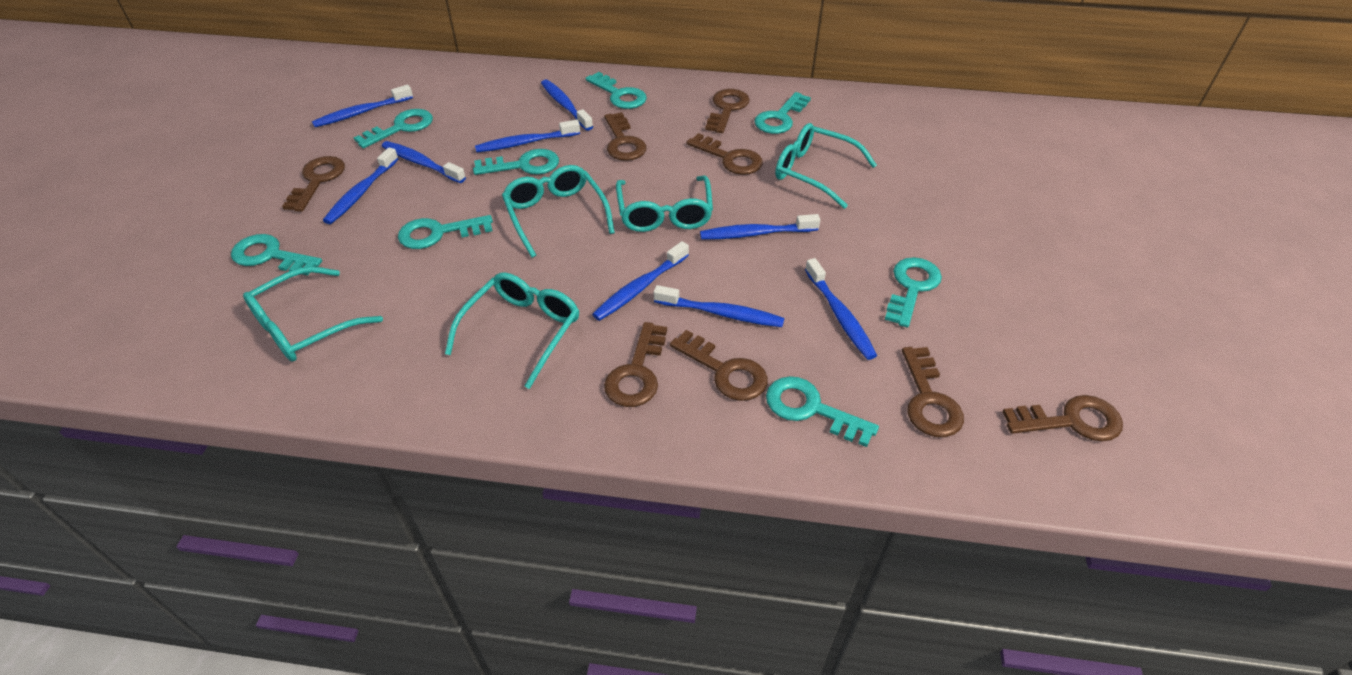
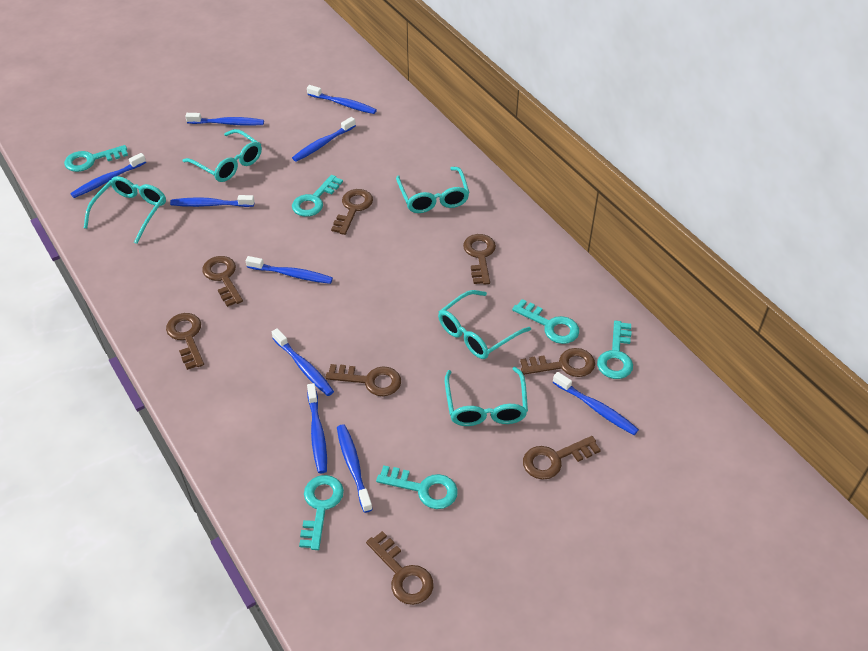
blue toothbrush: 9 -> 10
turquoise key: 8 -> 6

